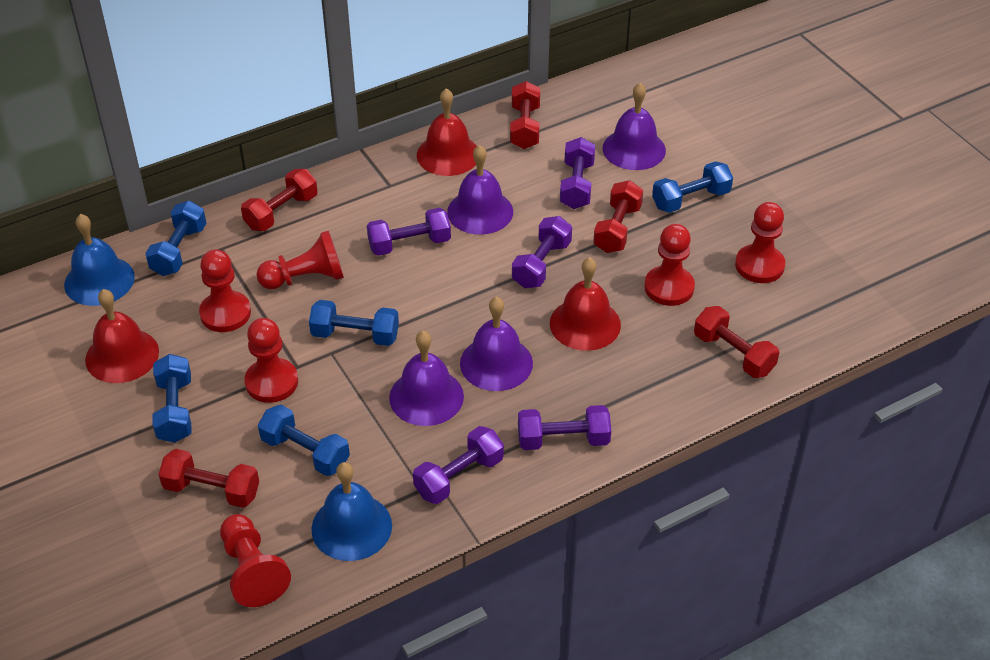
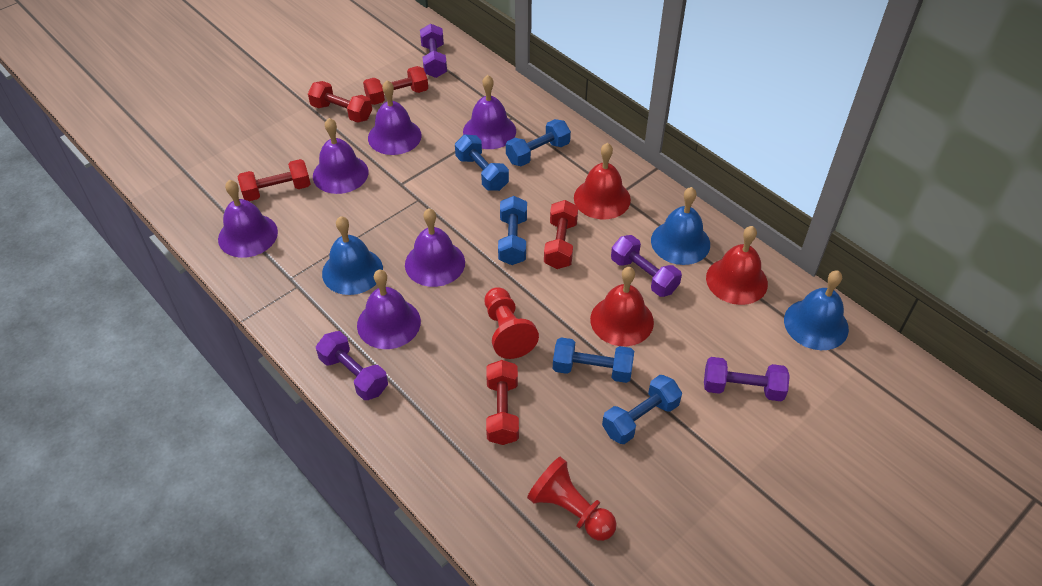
blue bell: 2 -> 3
purple bell: 4 -> 6
purple dumbbell: 5 -> 4
red pawn: 6 -> 2

